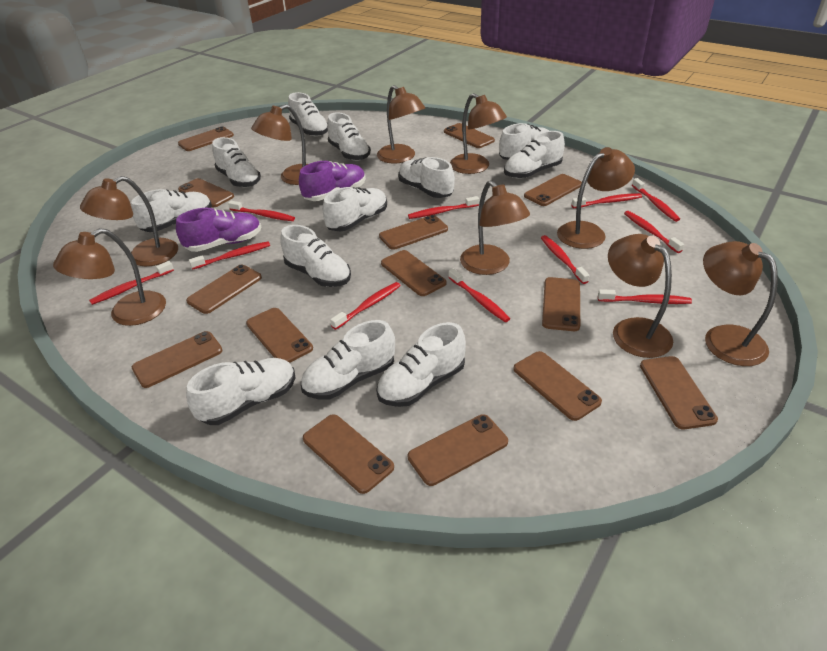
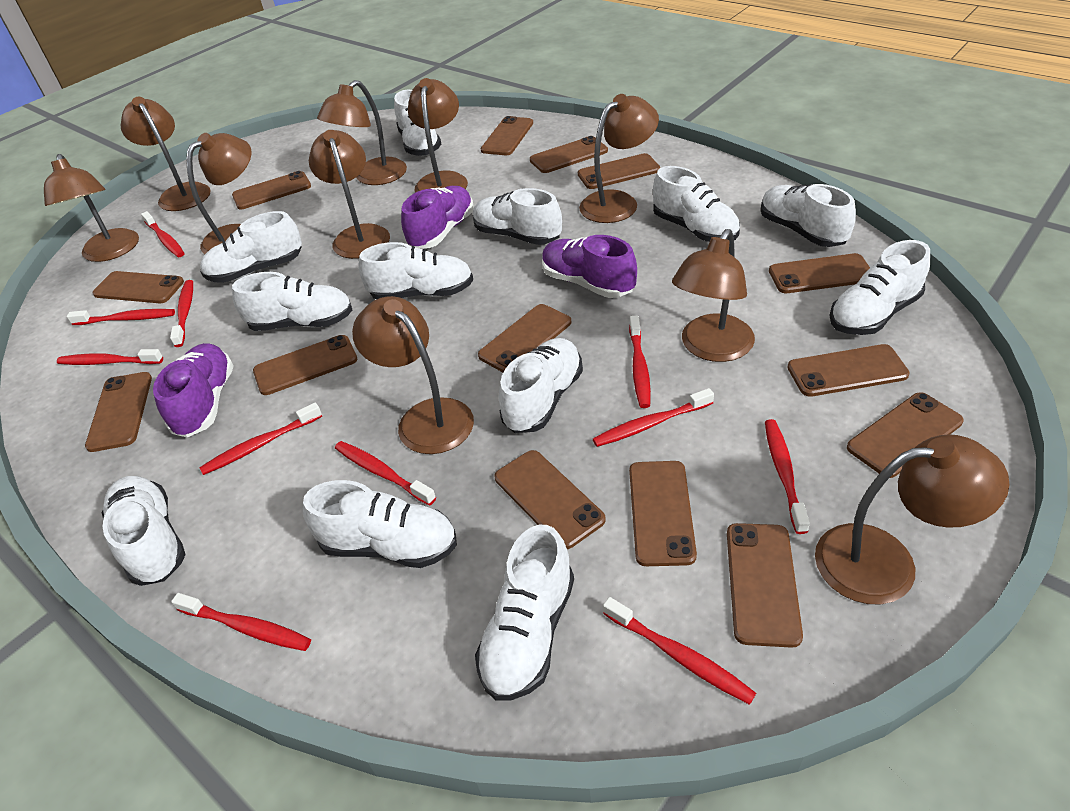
brown lamp: 9 -> 10
purple shoe: 2 -> 3

